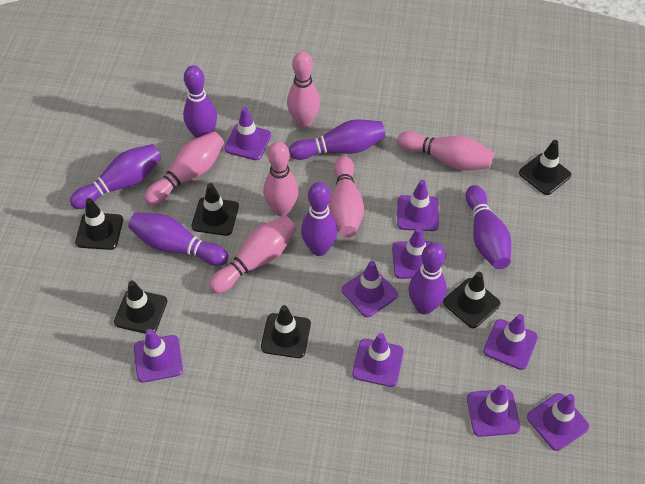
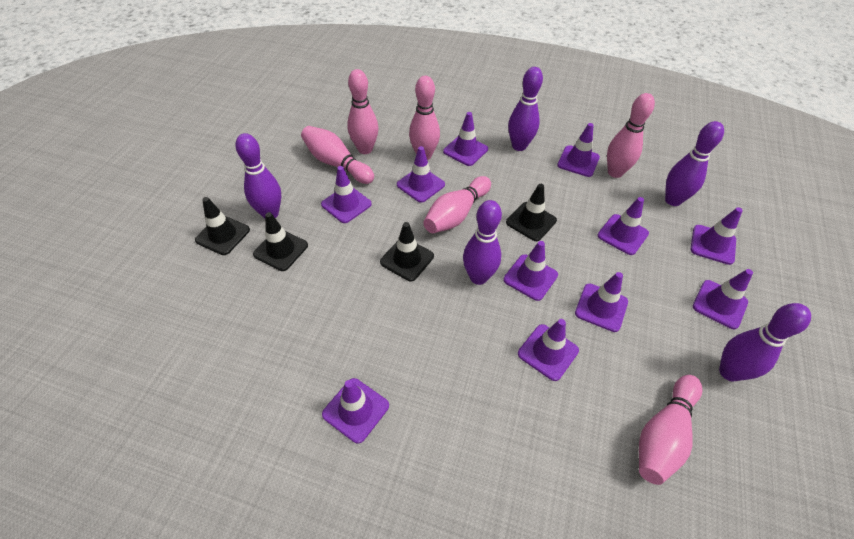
black traffic cone: 6 -> 4
purple bowling pin: 7 -> 5
purple traffic cone: 9 -> 11

